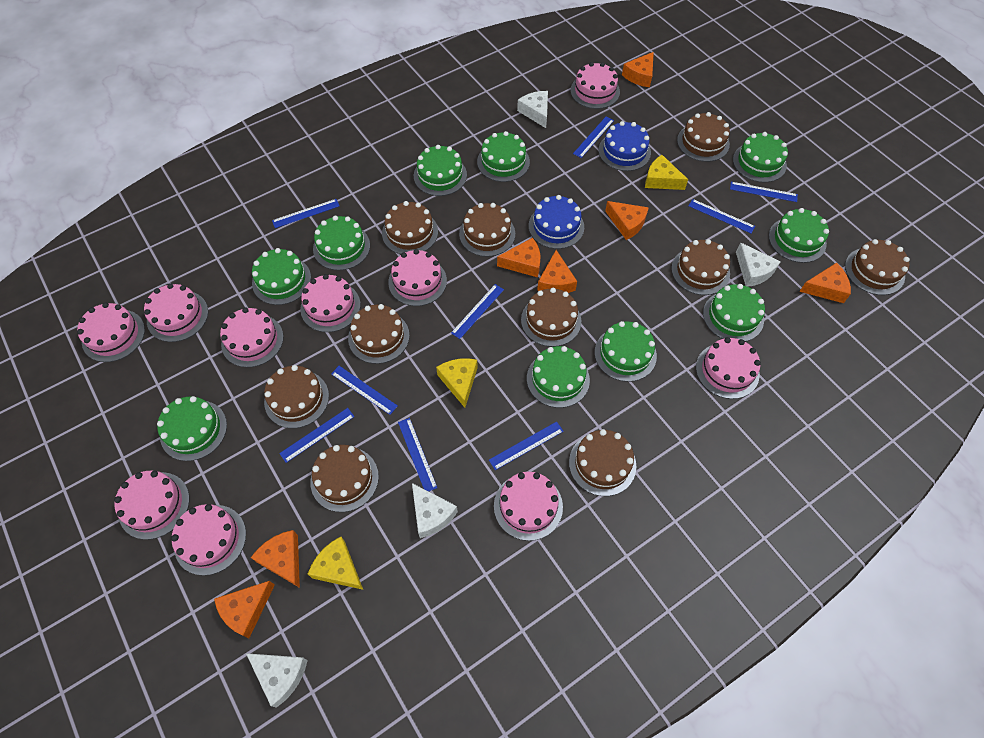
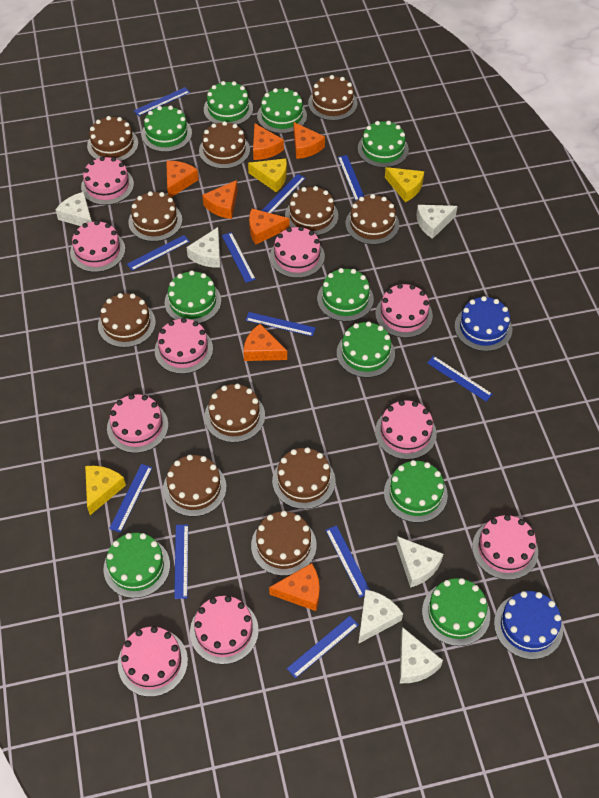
blue ruler: 9 -> 11
brown cake: 10 -> 11
white cheese: 4 -> 6

